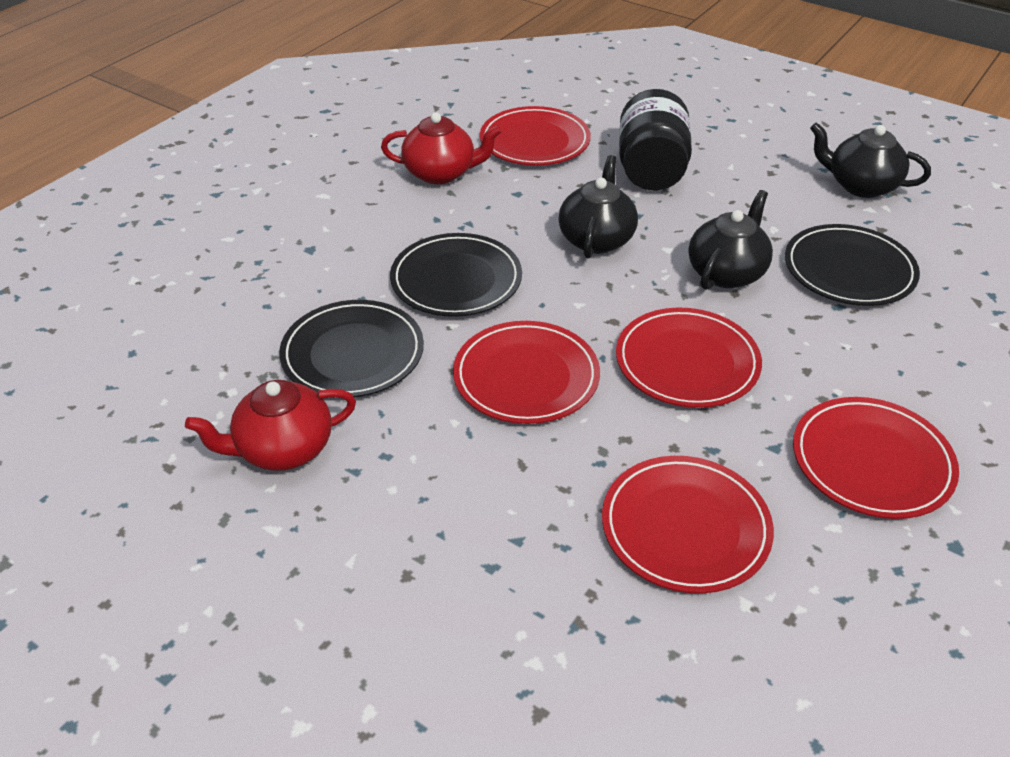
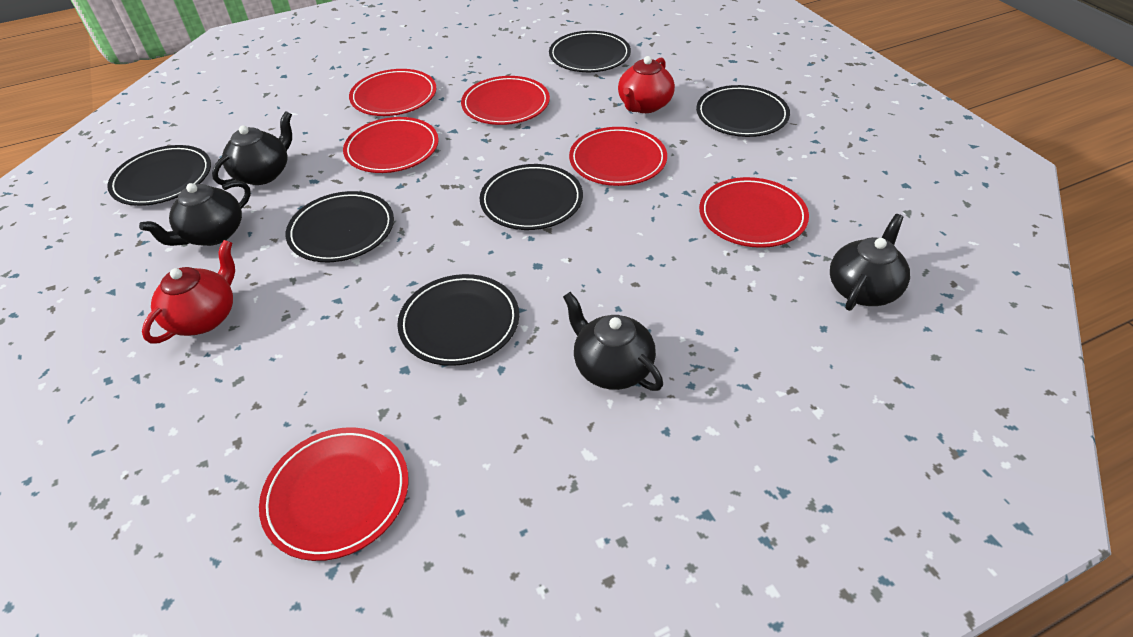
black jar: 1 -> 0
black plate: 3 -> 6
black teapot: 3 -> 4
red plate: 5 -> 6

